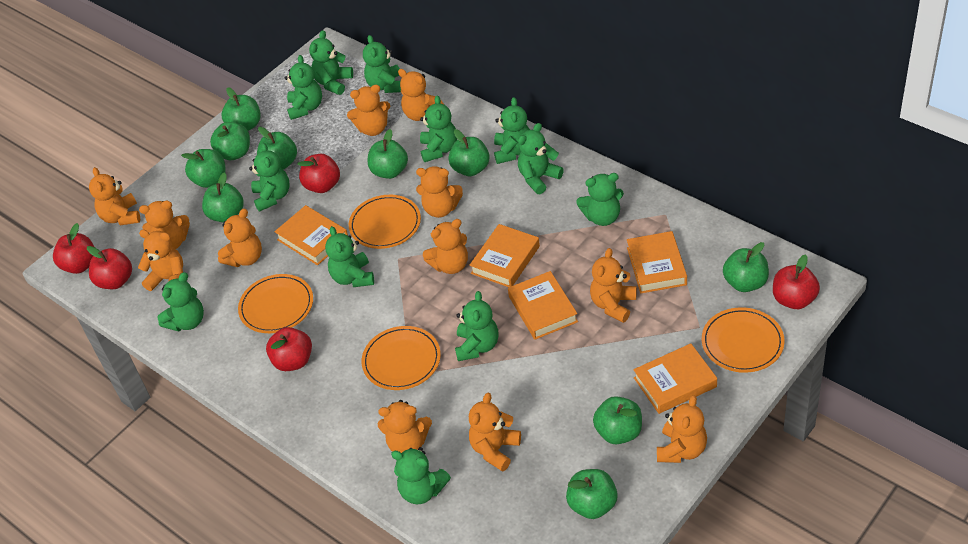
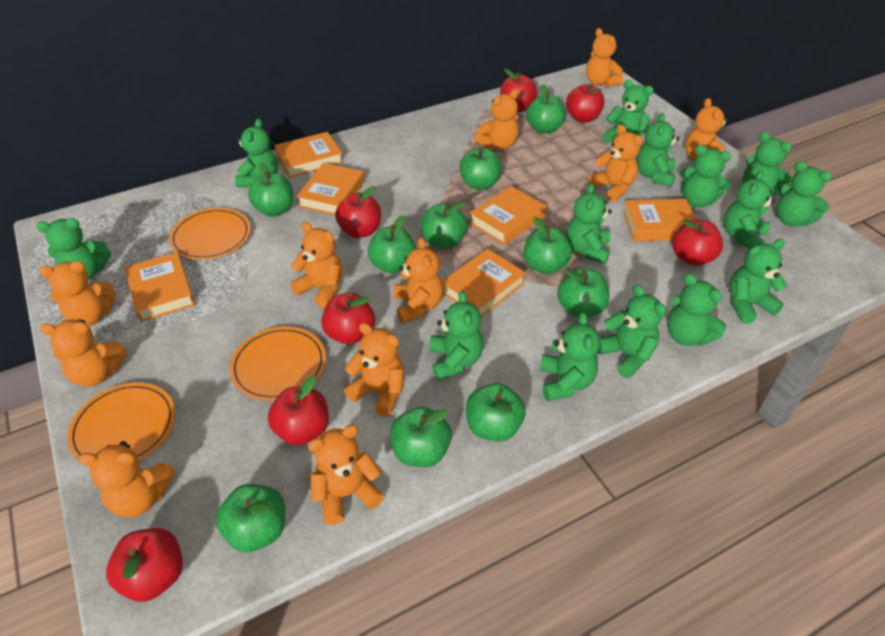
green teddy bear: 12 -> 14
orange book: 5 -> 6
orange plate: 4 -> 3
orange teddy bear: 12 -> 11
red apple: 5 -> 7

